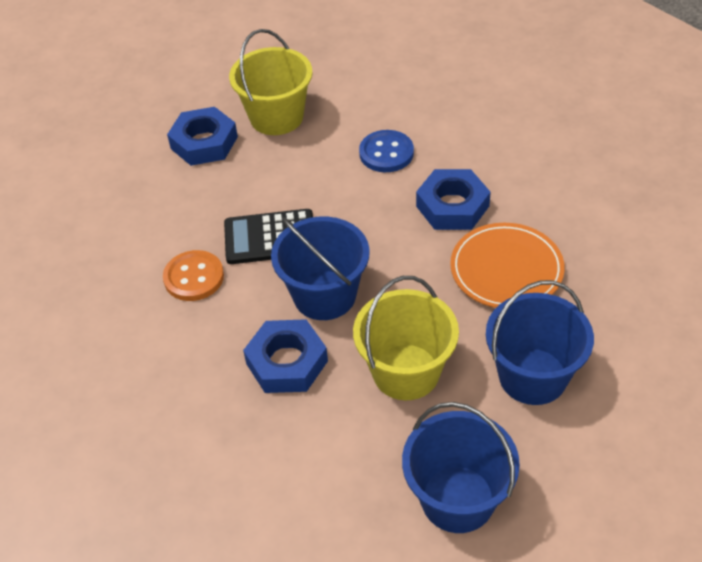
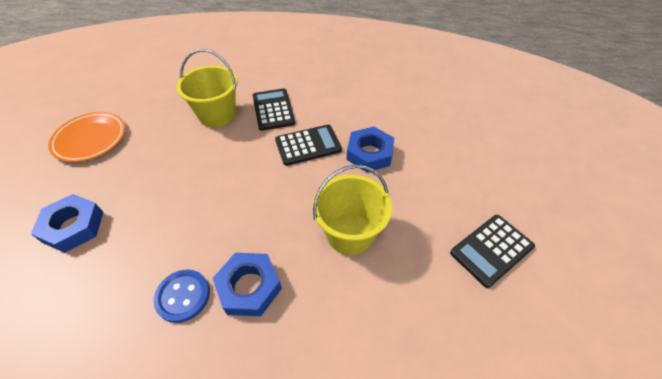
black calculator: 1 -> 3
blue bucket: 3 -> 0
orange button: 1 -> 0

